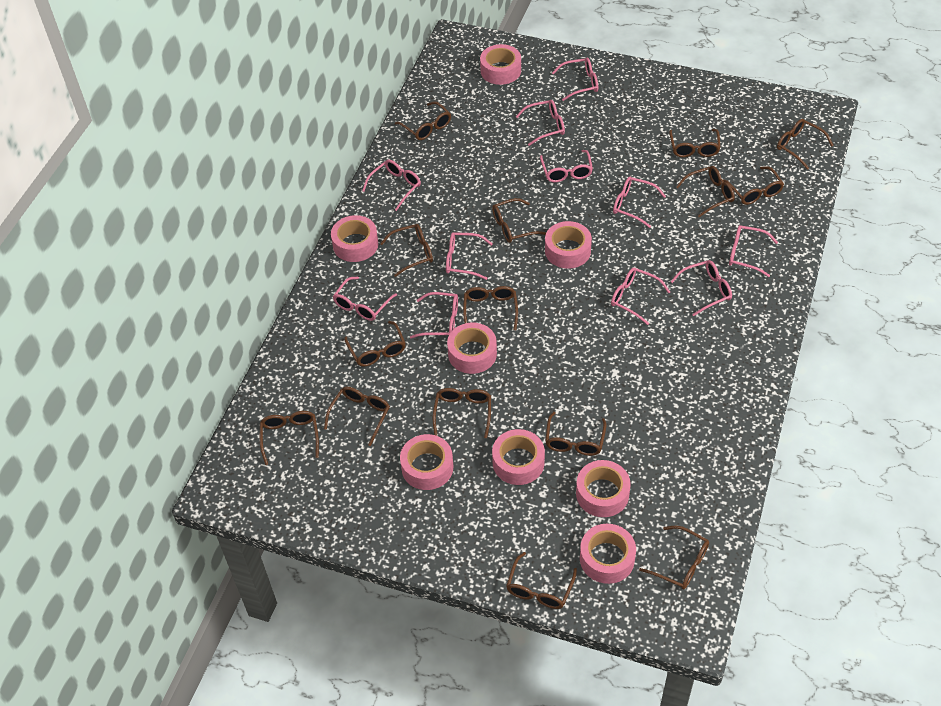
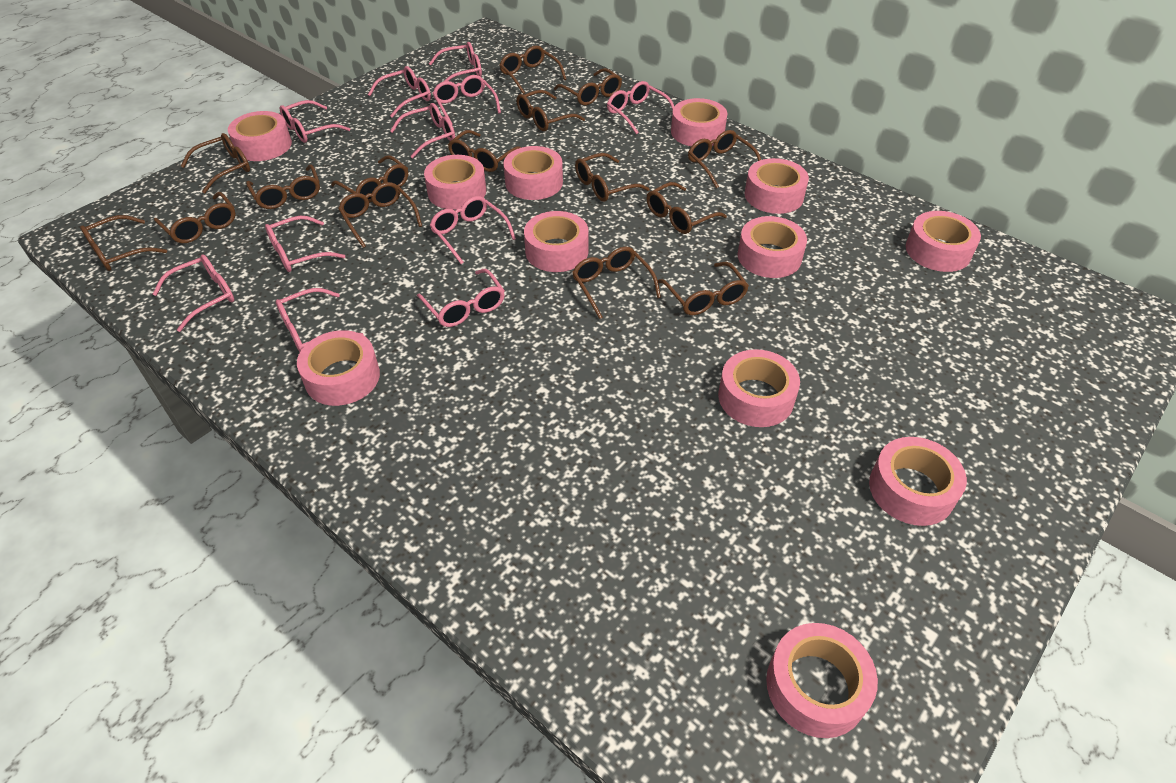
pink tape: 8 -> 12

